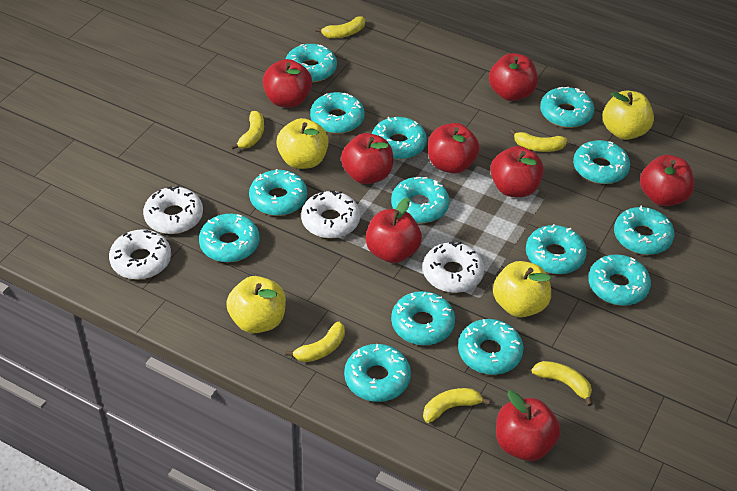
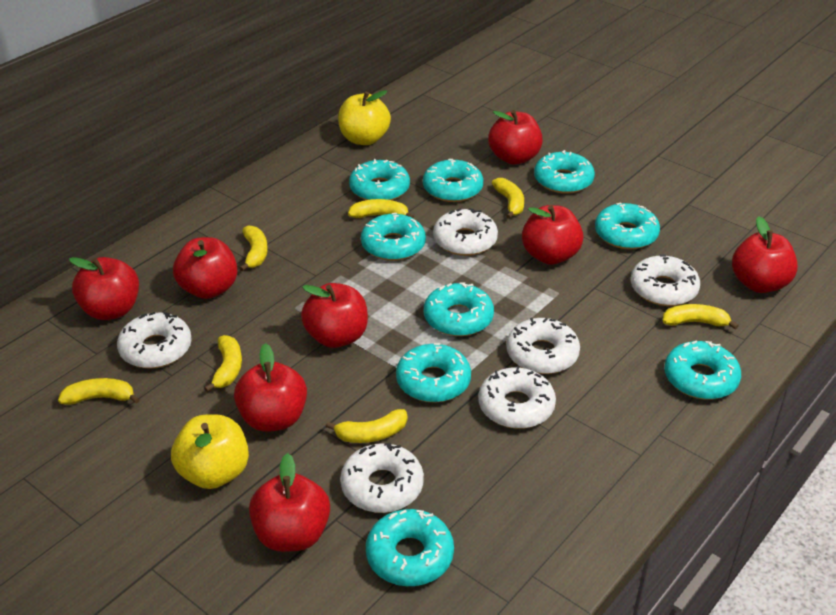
turquoise donut: 14 -> 9
white donut: 4 -> 6
yellow apple: 4 -> 2
yellow banana: 6 -> 7

